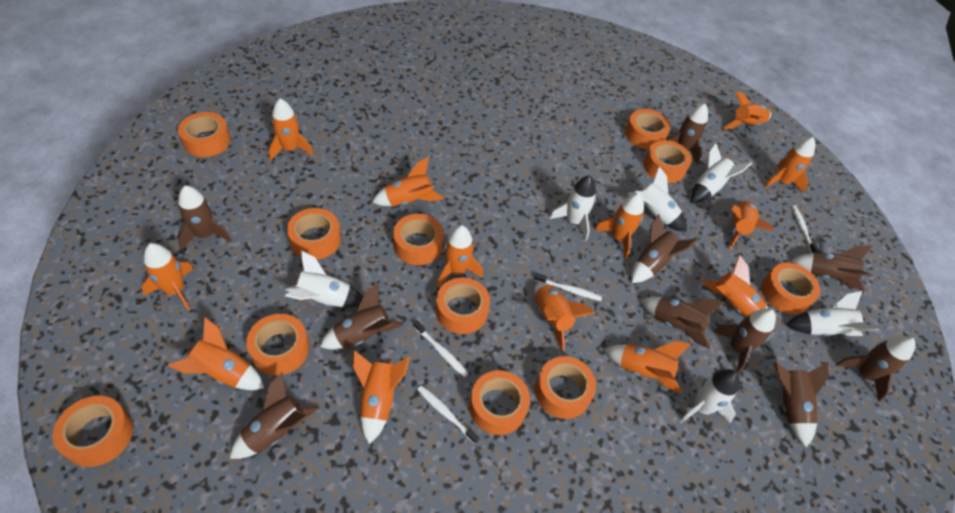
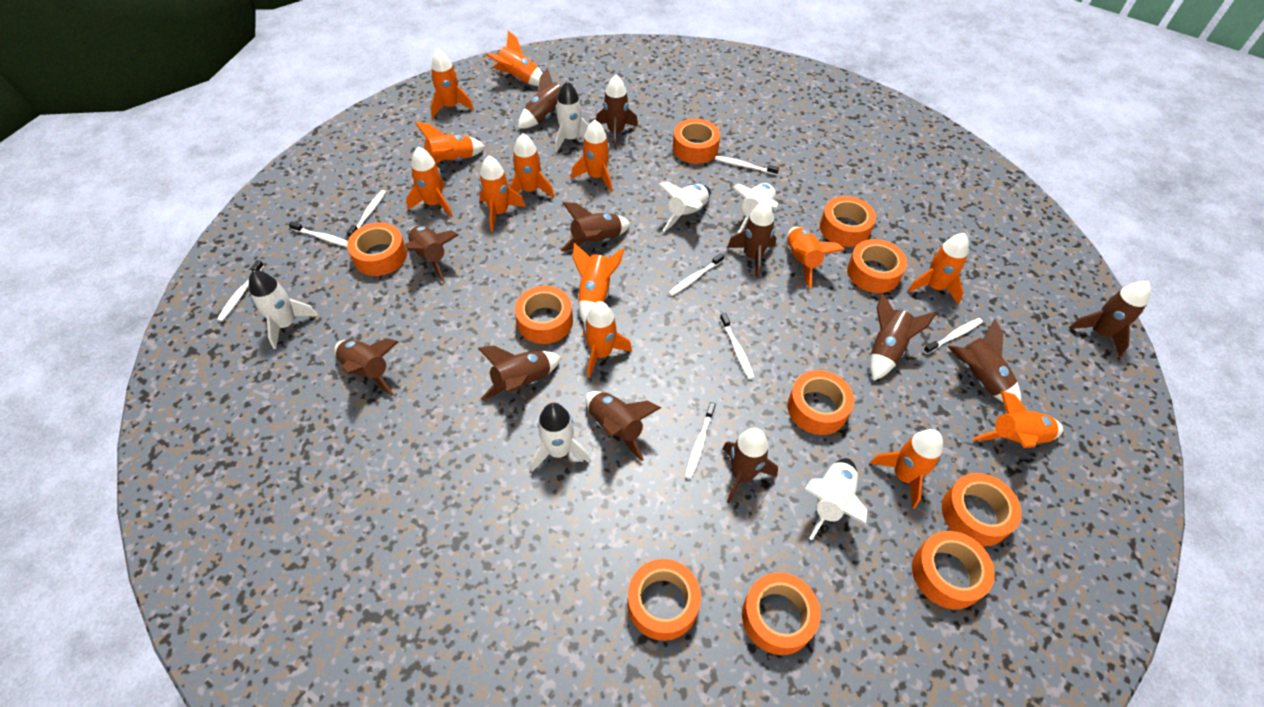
brown rocket: 10 -> 12
orange tape: 11 -> 10
white toothbrush: 4 -> 8

